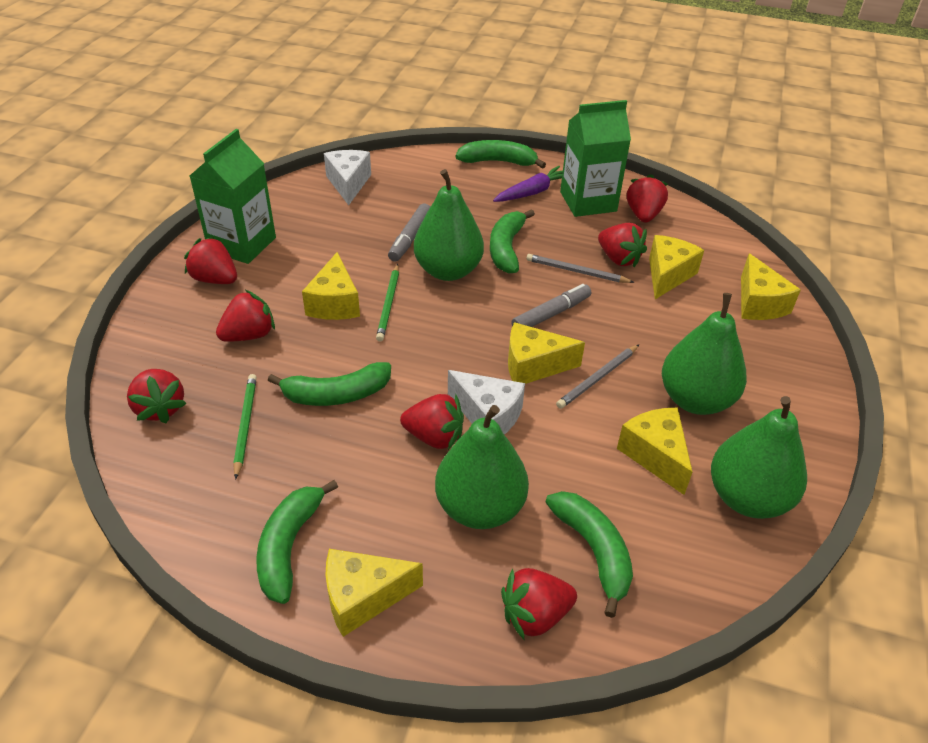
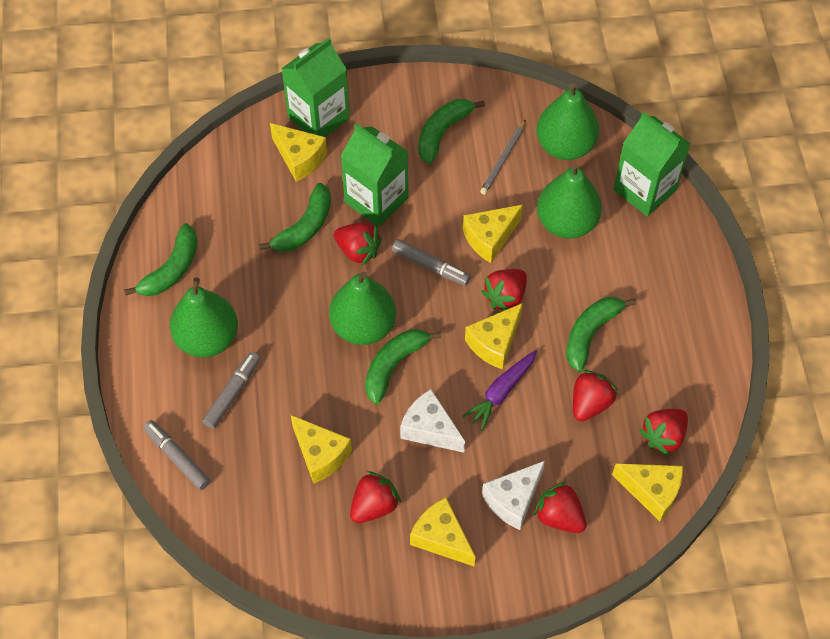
green carton: 2 -> 3
green pencil: 2 -> 0
grey marker: 2 -> 3
grey pencil: 2 -> 1
red strawberry: 7 -> 6

